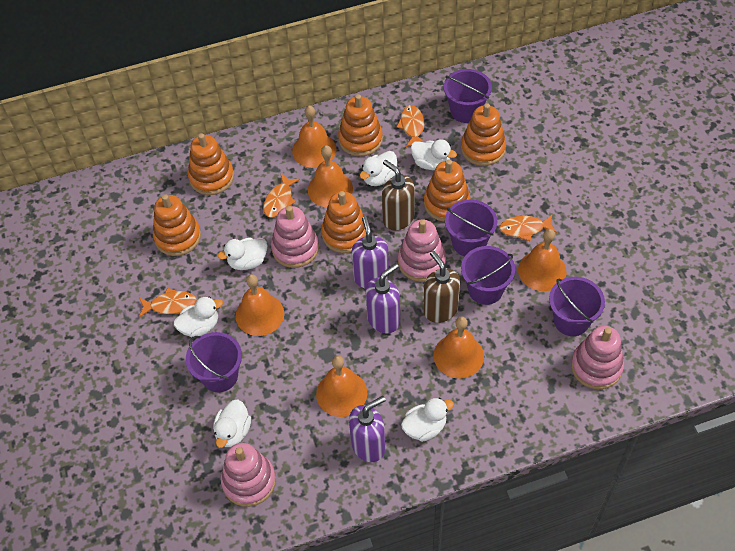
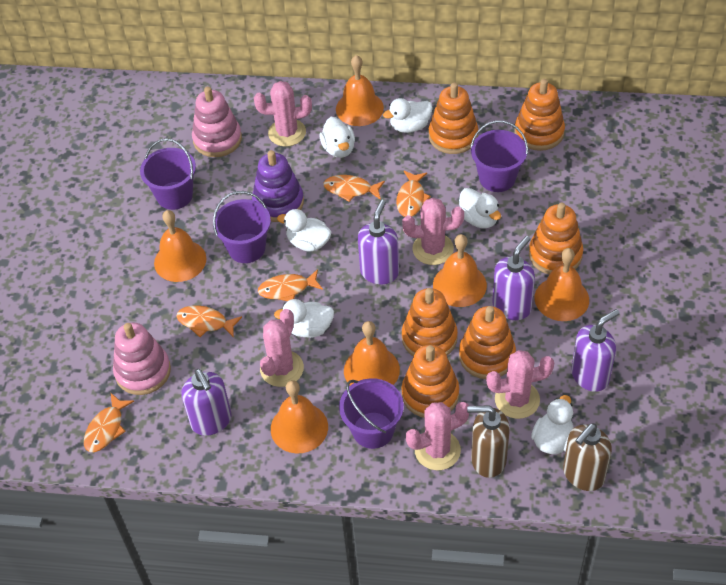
orange fish: 4 -> 5
pink cactus: 0 -> 5
pink stacking toy: 4 -> 2
purple bucket: 5 -> 4
purple soap dispenser: 3 -> 4
purple stacking toy: 0 -> 1

